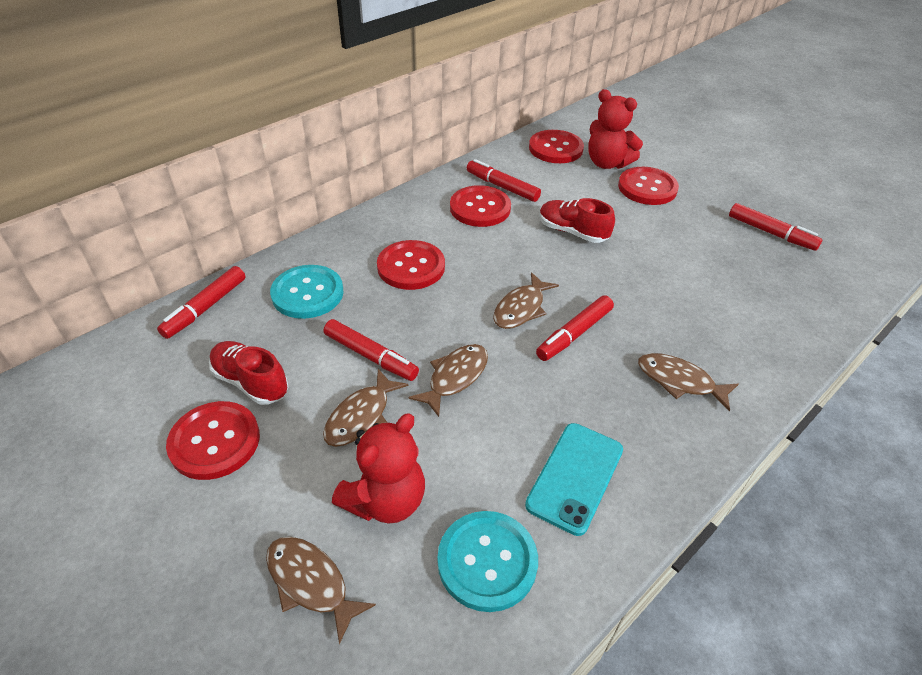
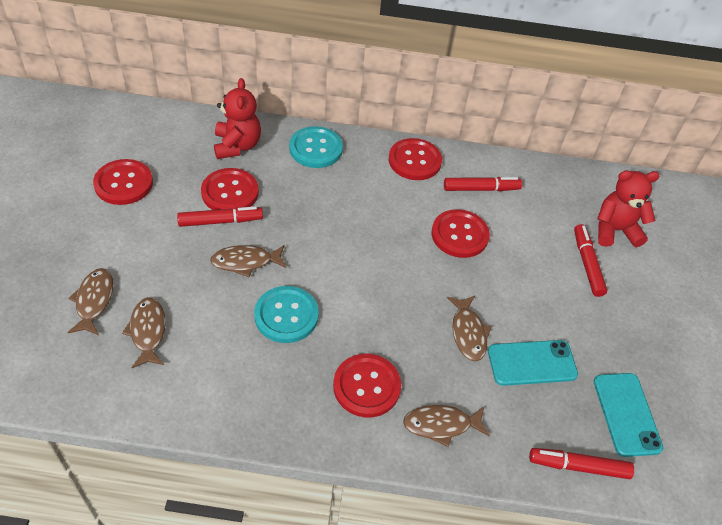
red marker: 5 -> 4
red shoe: 2 -> 0
turquoise phone: 1 -> 2

